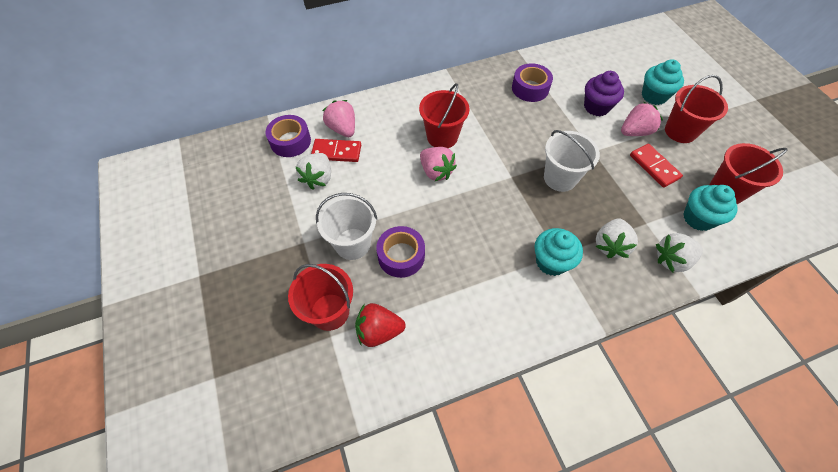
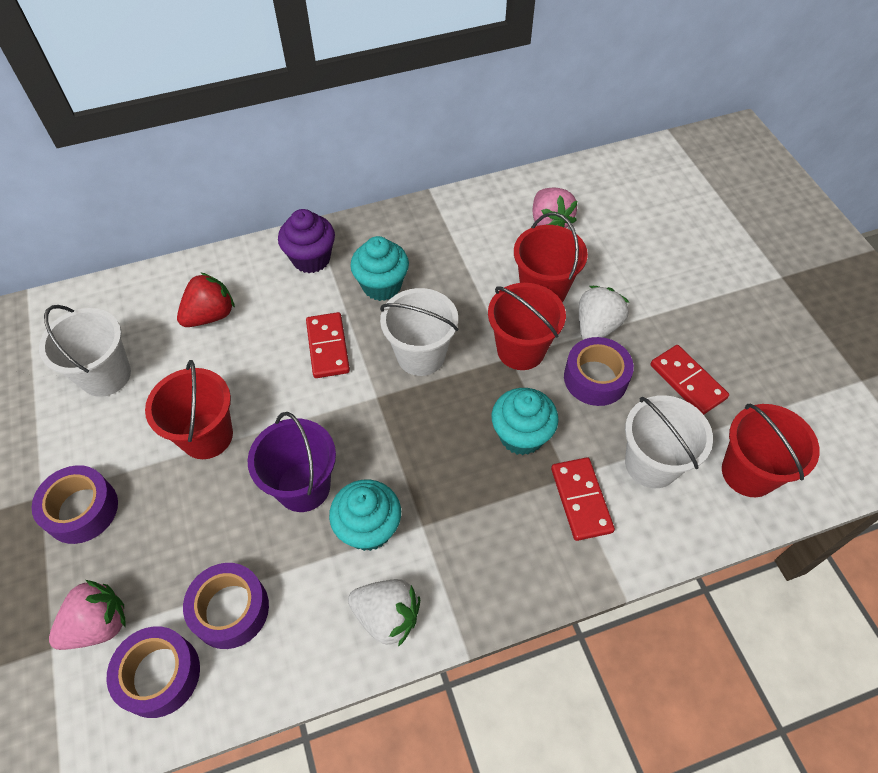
pink strawberry: 3 -> 2
purple bucket: 0 -> 1
purple tape: 3 -> 4
red domino: 2 -> 3
white bucket: 2 -> 3
white strawberry: 3 -> 2

